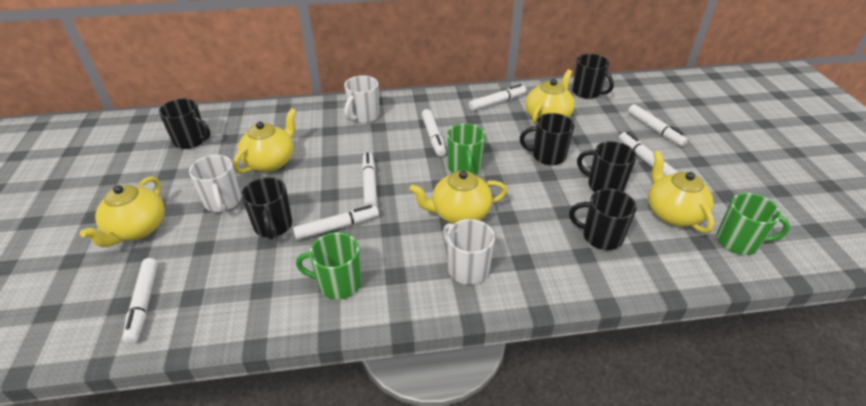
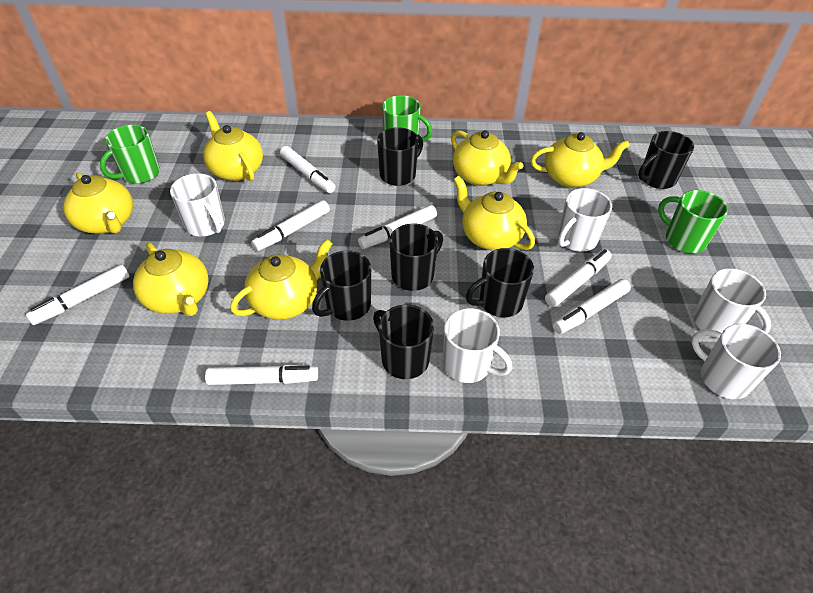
white mug: 3 -> 5
yellow teapot: 5 -> 7

